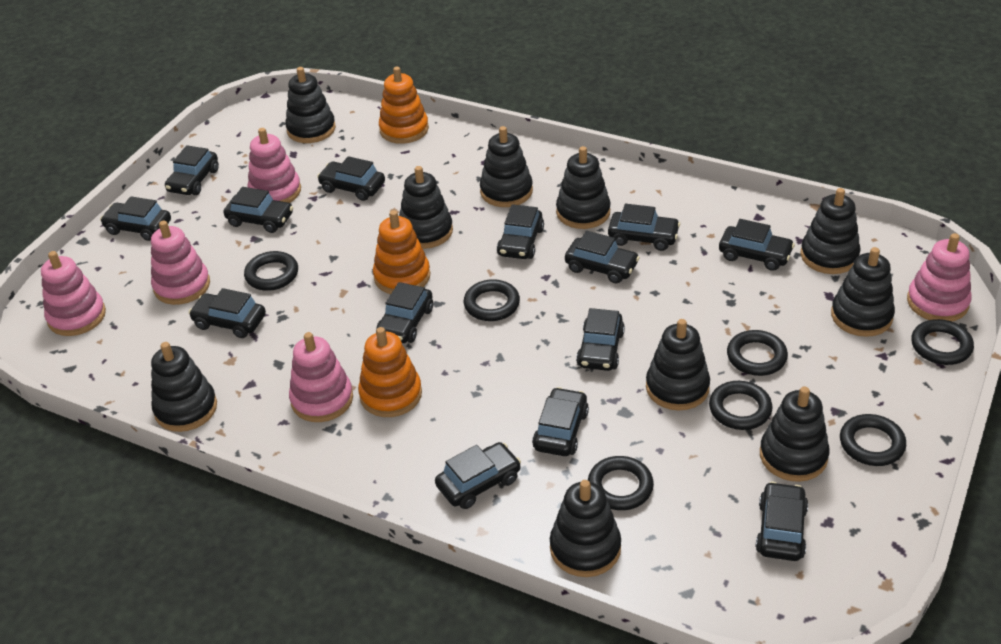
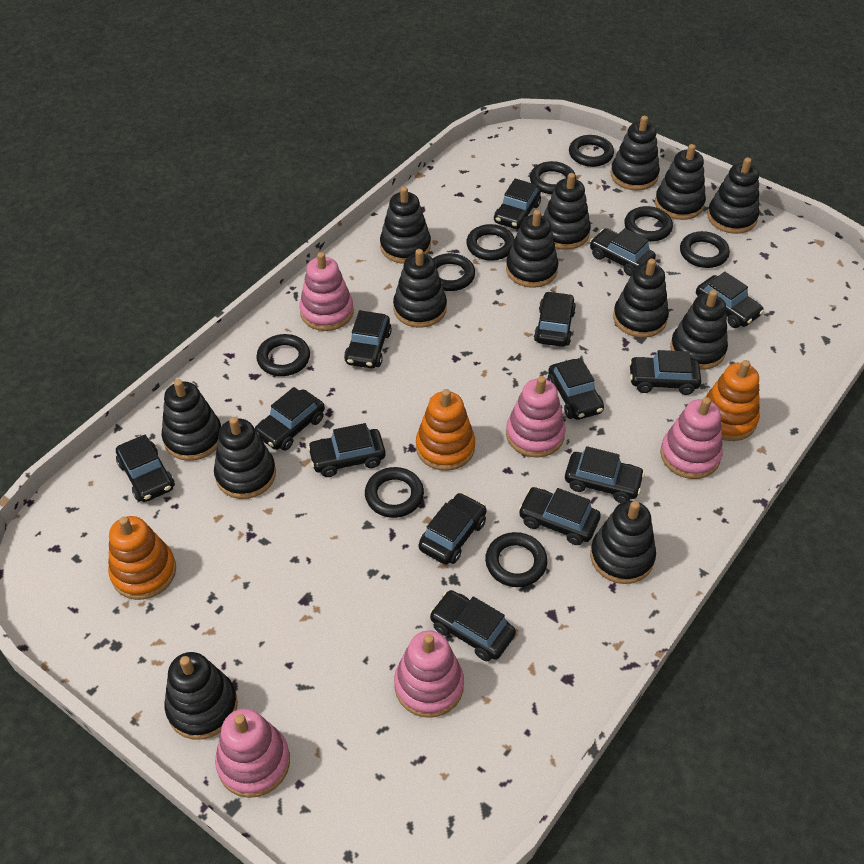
black ring: 7 -> 9
black stacking toy: 10 -> 13

